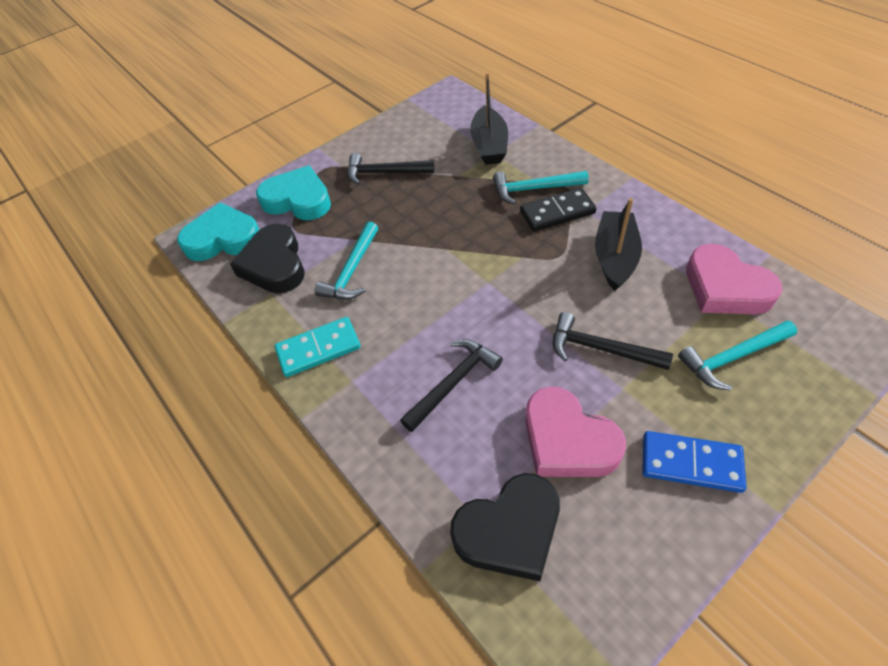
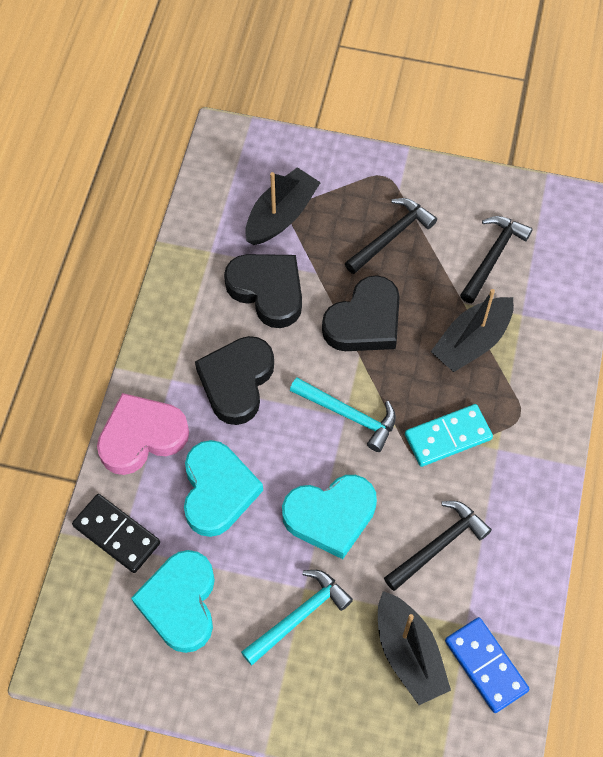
black boat: 2 -> 3
black heart: 2 -> 3
pink heart: 2 -> 1
turquoise hammer: 3 -> 2
turquoise heart: 2 -> 3

